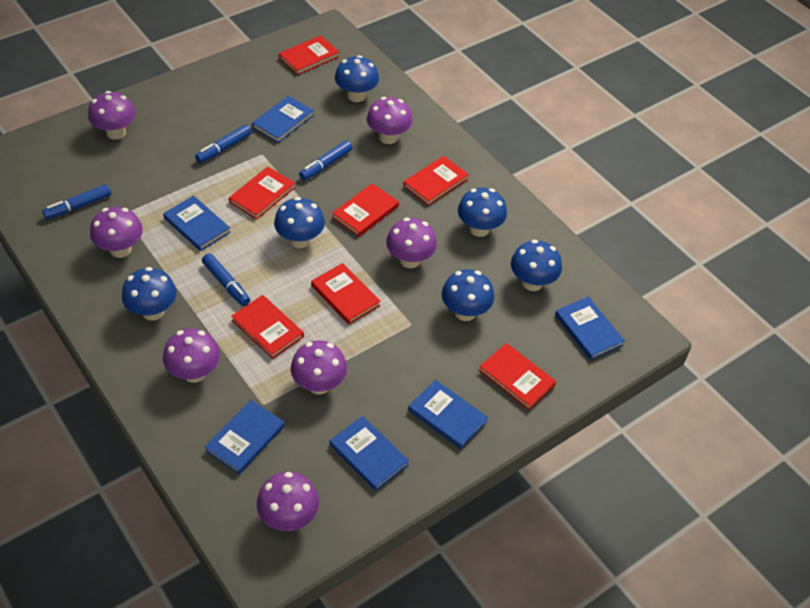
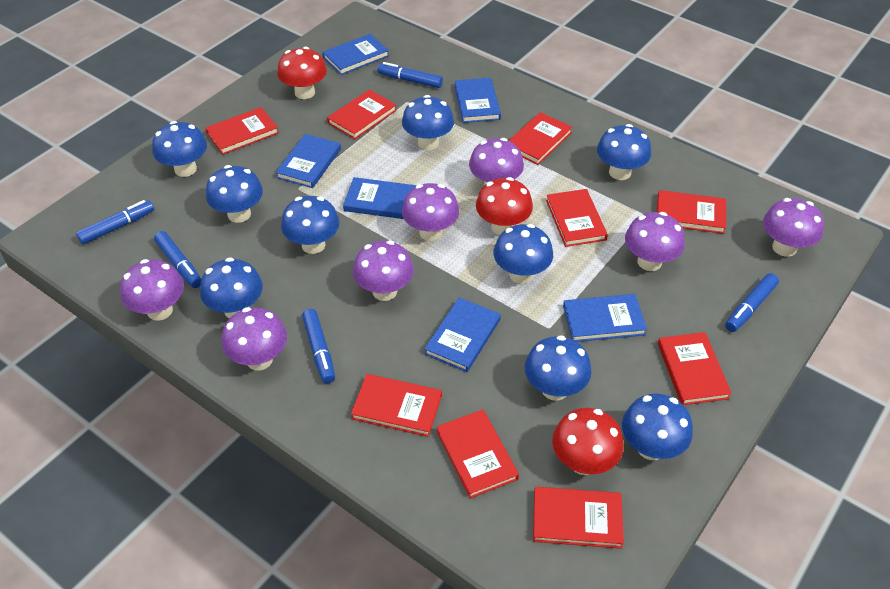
blue marker: 4 -> 5
blue mushroom: 6 -> 9
red book: 7 -> 9
red mushroom: 0 -> 3

